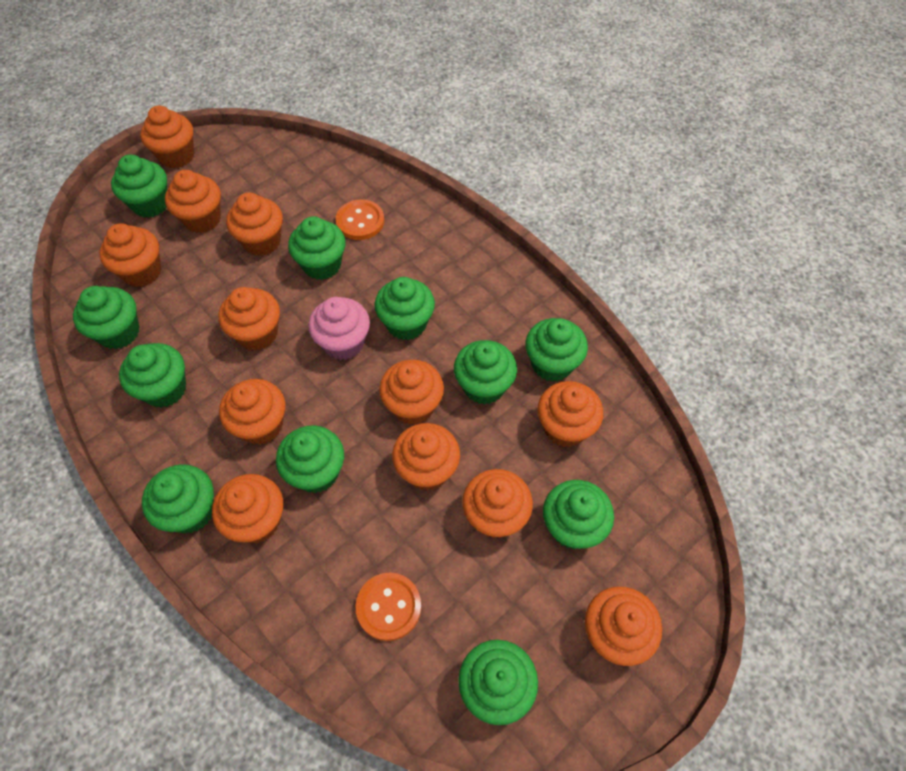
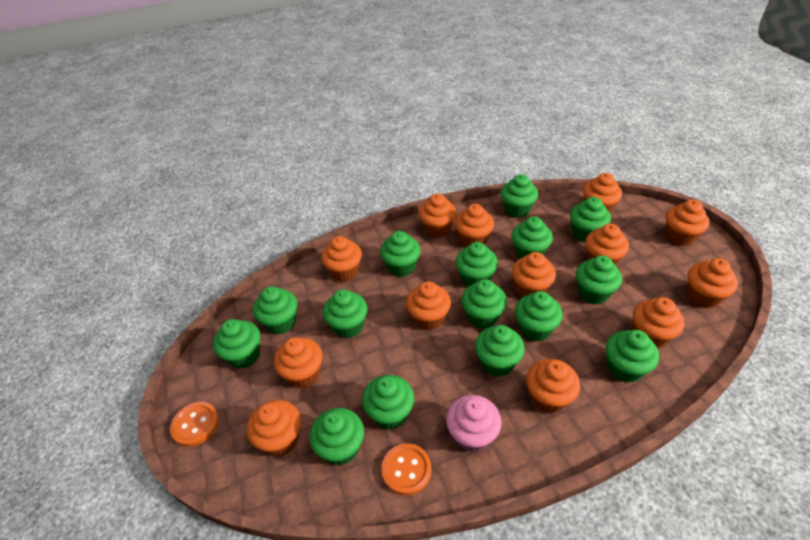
green cupcake: 11 -> 15
orange cupcake: 12 -> 13

